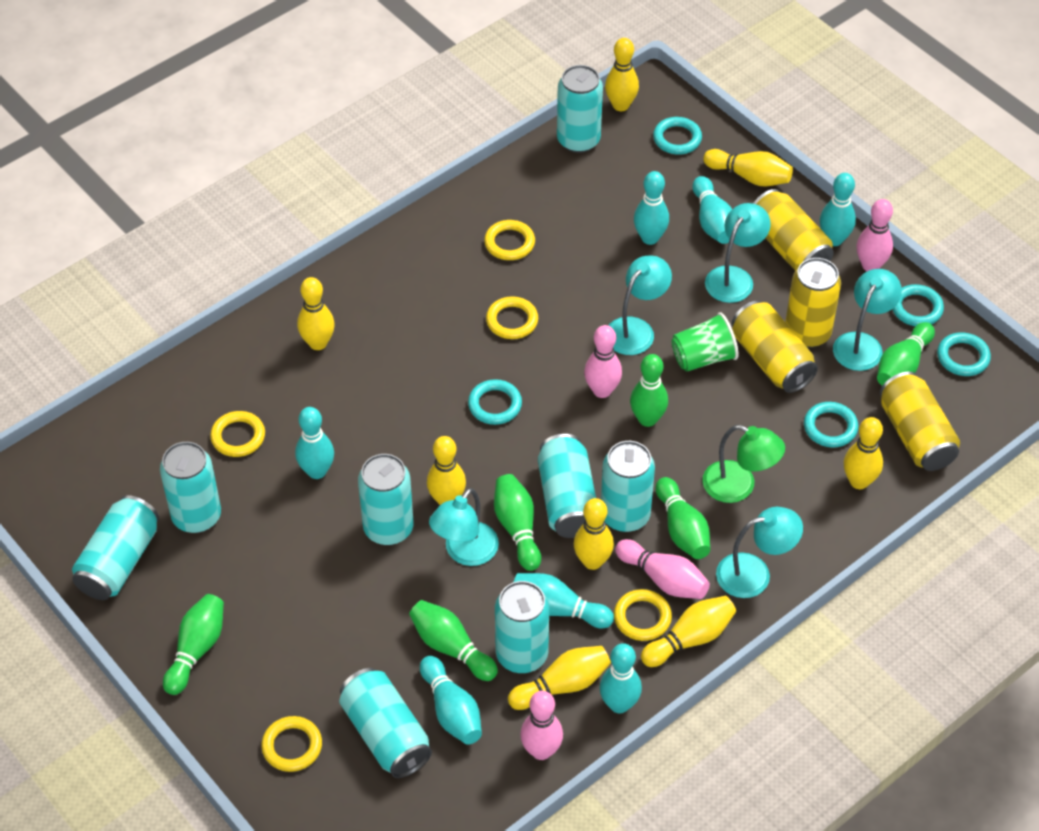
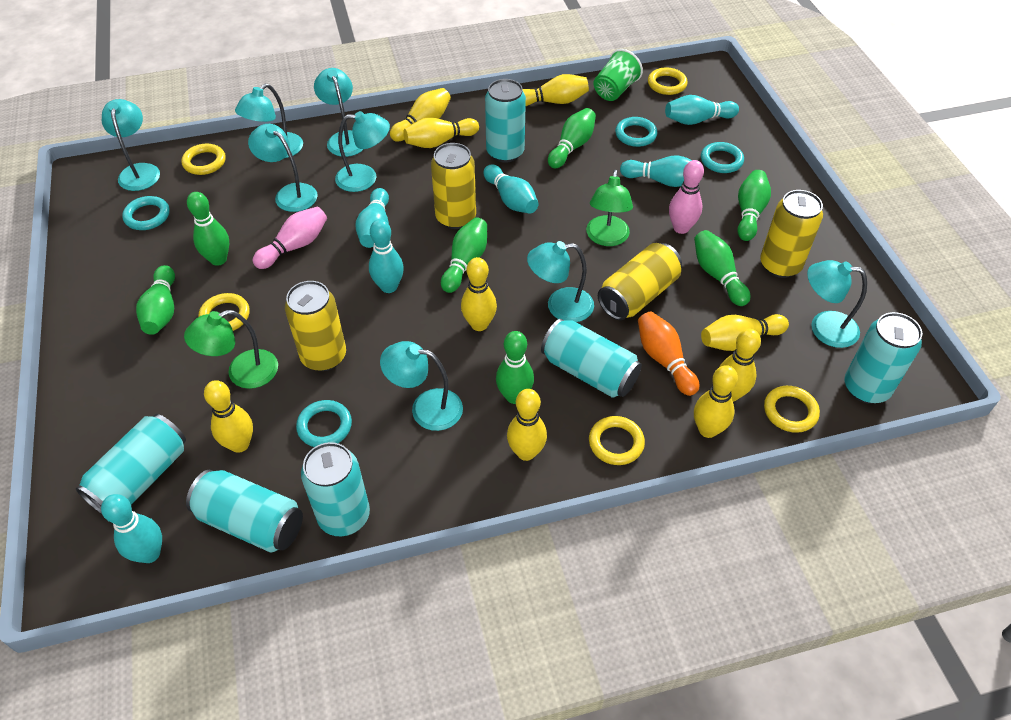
green bowling pin: 6 -> 7
green lamp: 1 -> 2
orange bowling pin: 0 -> 1
pink bowling pin: 4 -> 2
turquoise bowling pin: 7 -> 6
turquoise can: 8 -> 6
turquoise lamp: 5 -> 8
turquoise ring: 5 -> 4
yellow bowling pin: 8 -> 9

